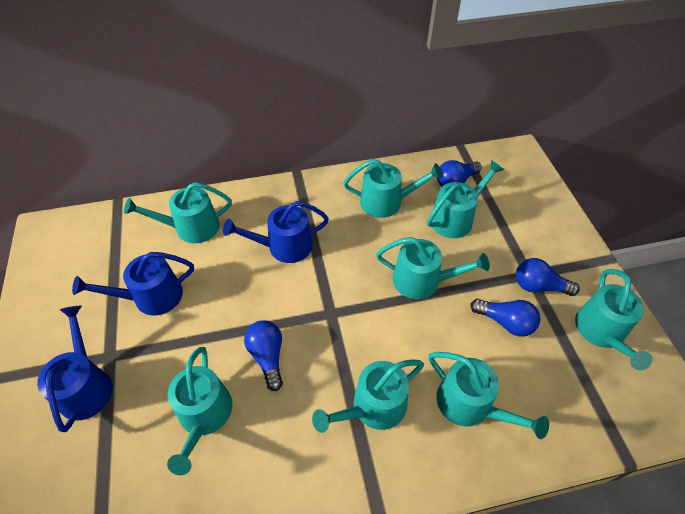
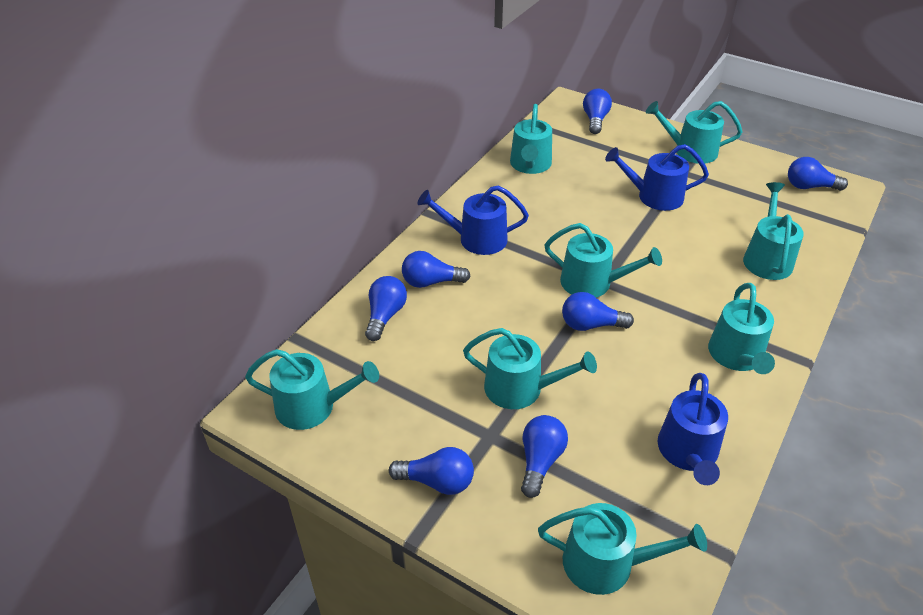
blue light bulb: 4 -> 7

